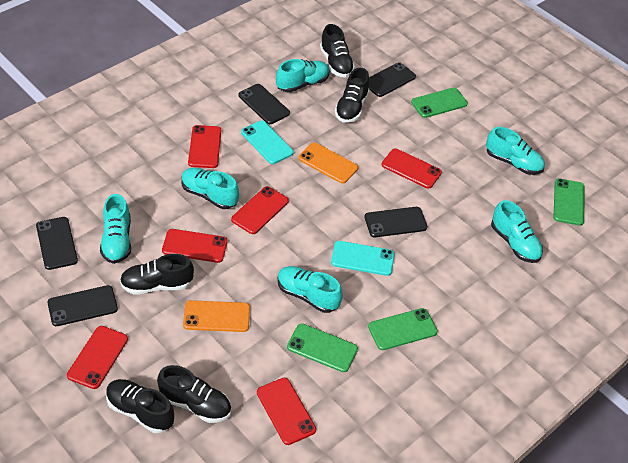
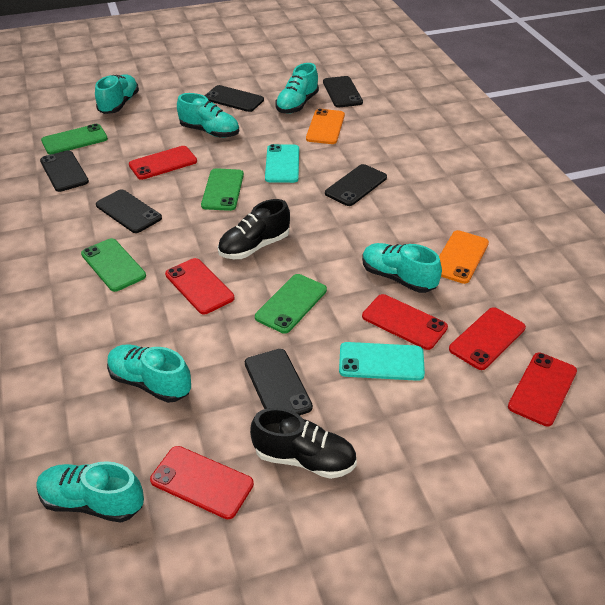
black phone: 5 -> 6
black shoe: 5 -> 2

